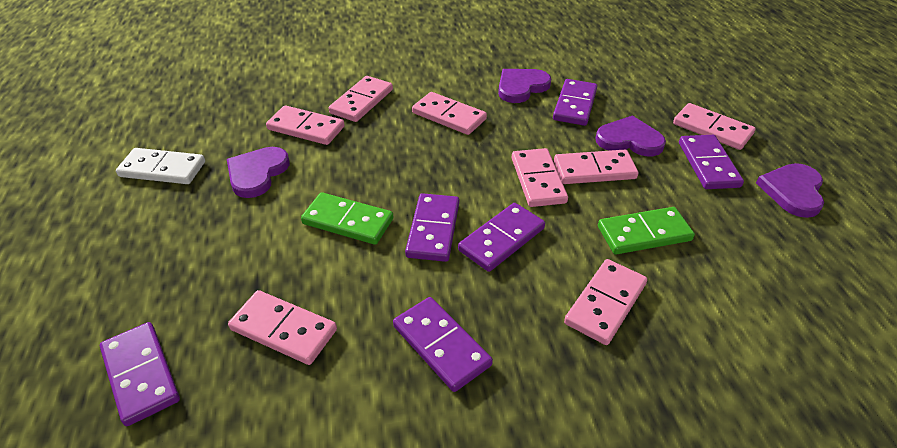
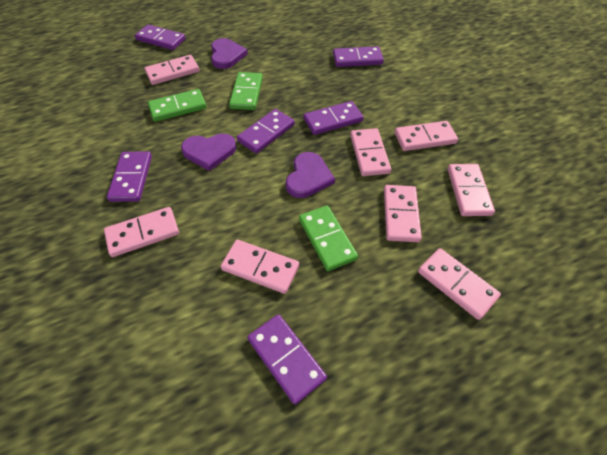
green domino: 2 -> 3
purple heart: 4 -> 3
white domino: 1 -> 0

